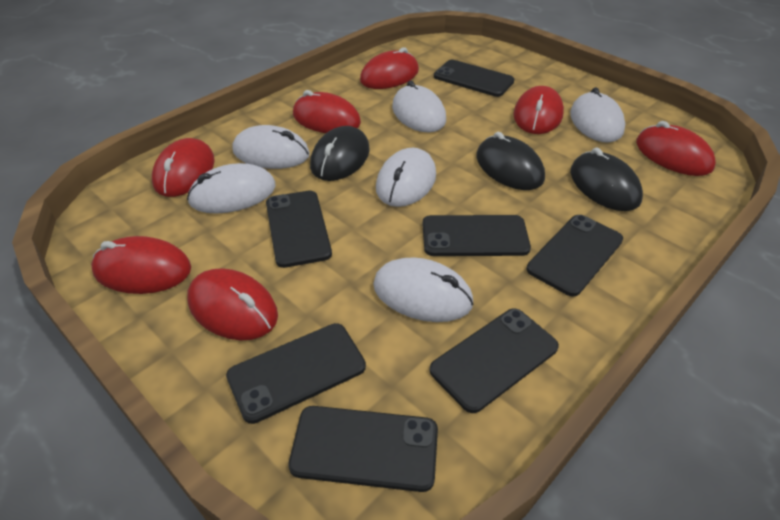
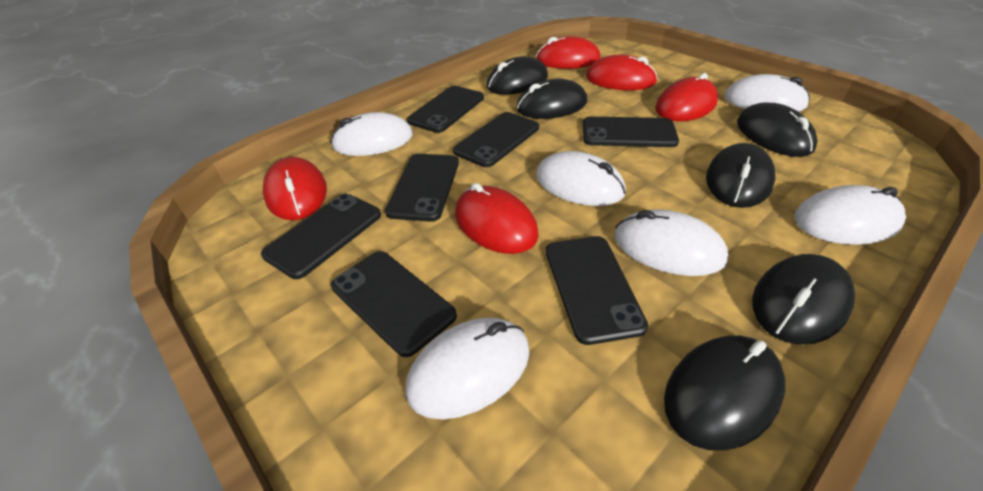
black mouse: 3 -> 6
red mouse: 7 -> 5

